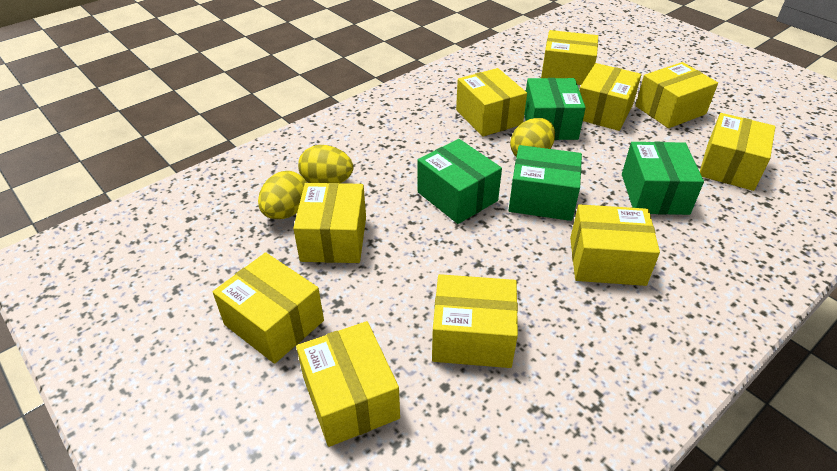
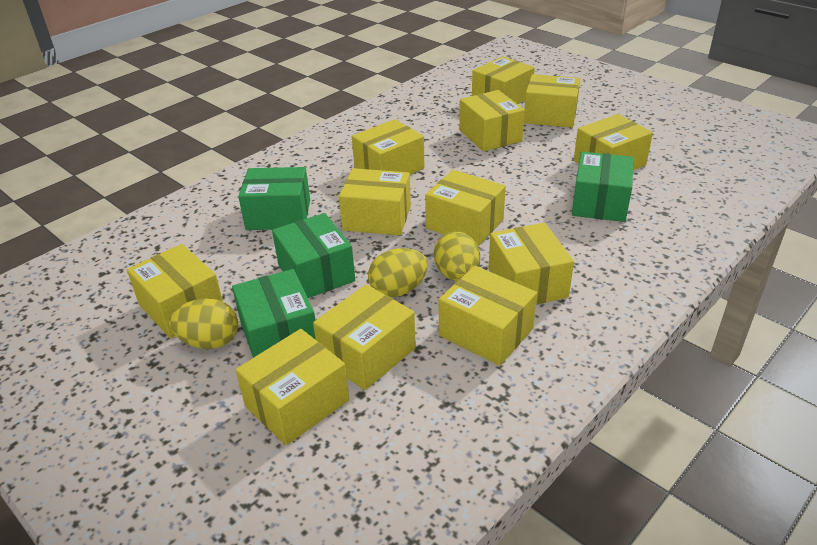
yellow box: 10 -> 12

